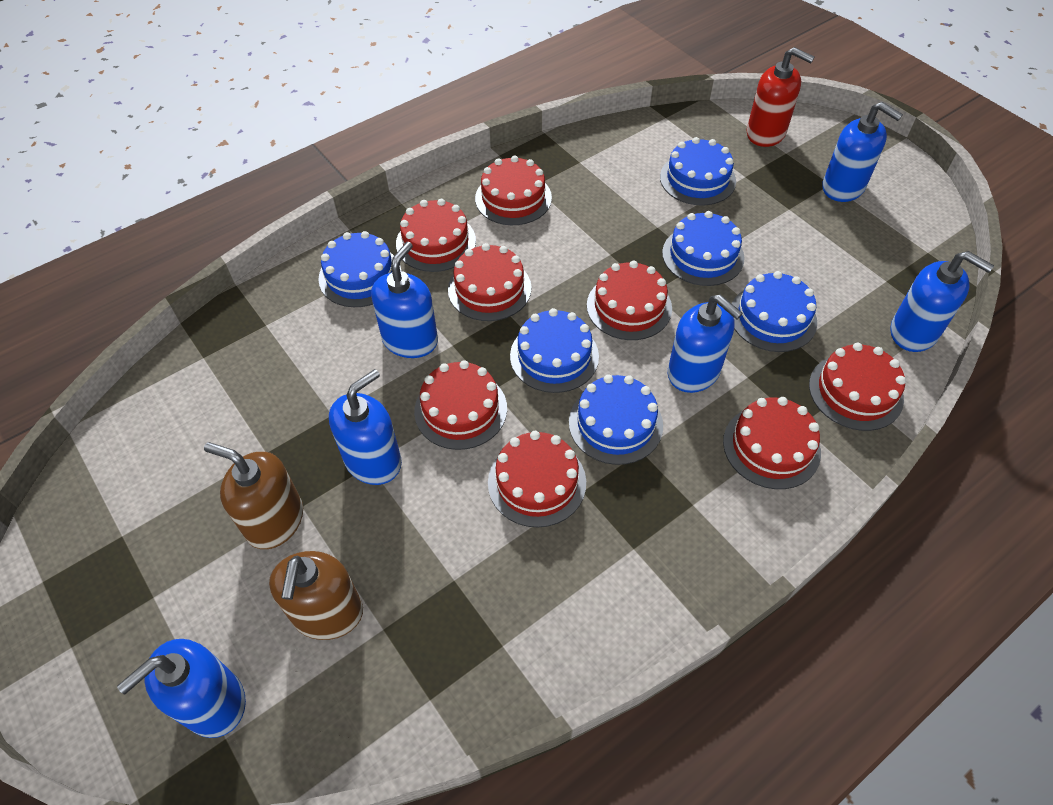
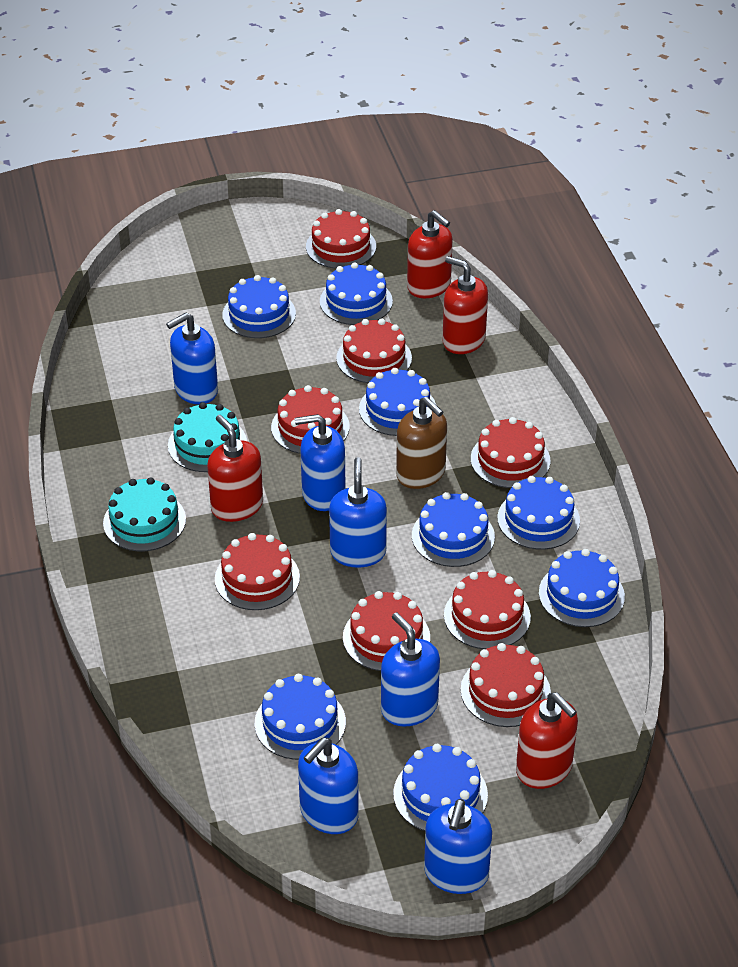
blue cake: 6 -> 8
brown soap dispenser: 2 -> 1
red soap dispenser: 1 -> 4
turquoise cake: 0 -> 2

